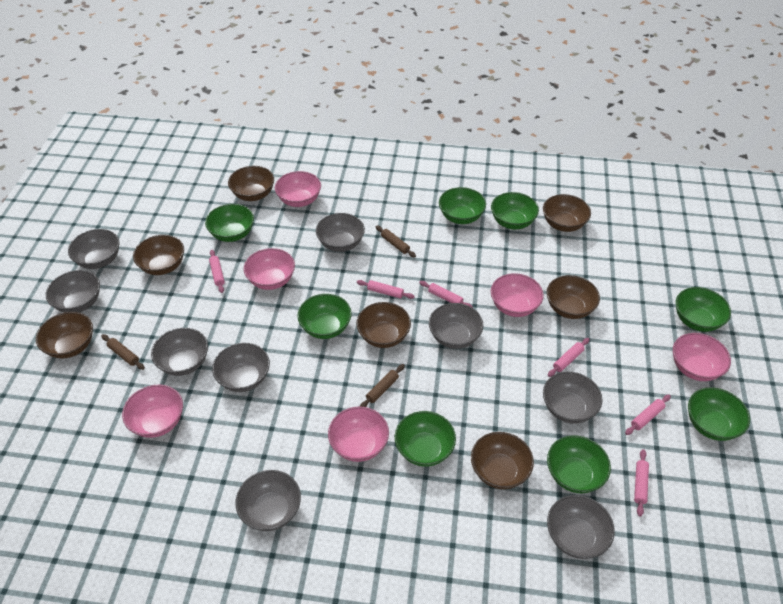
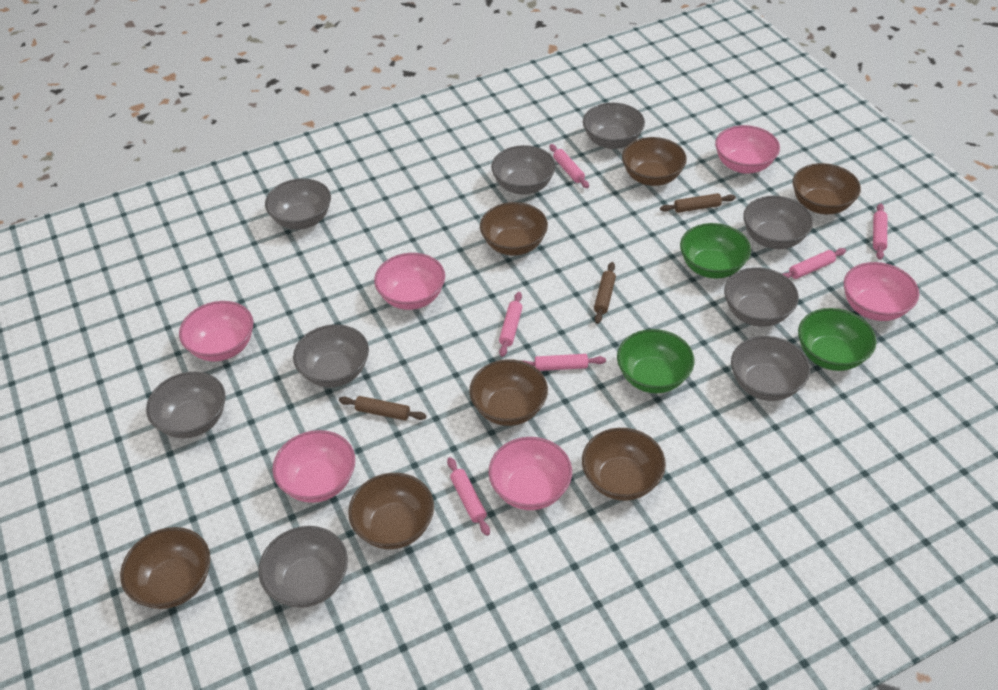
green bowl: 8 -> 3

